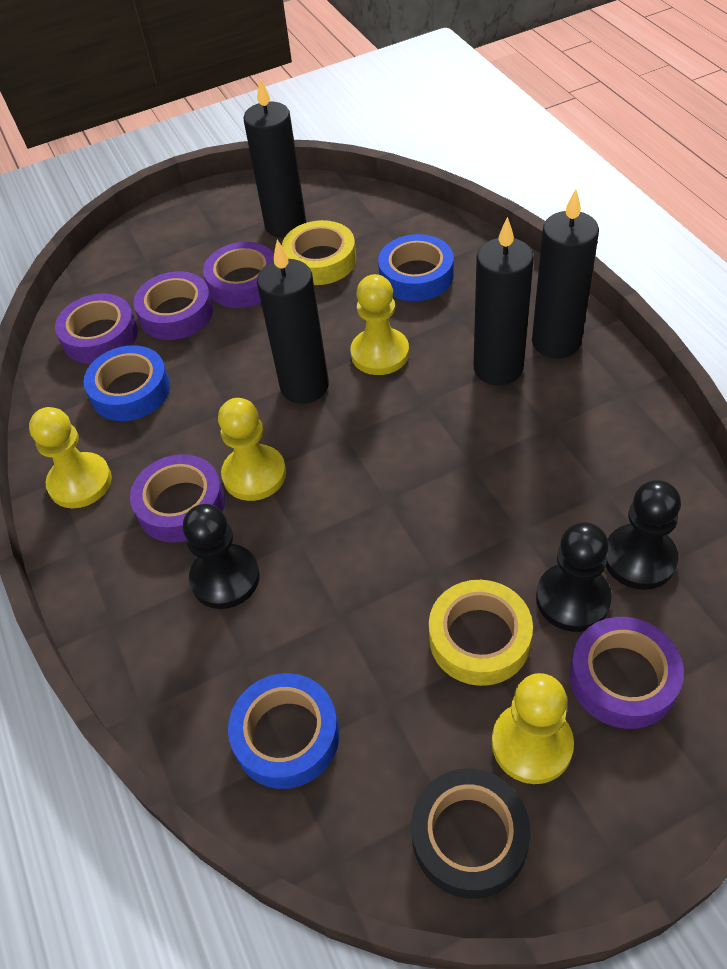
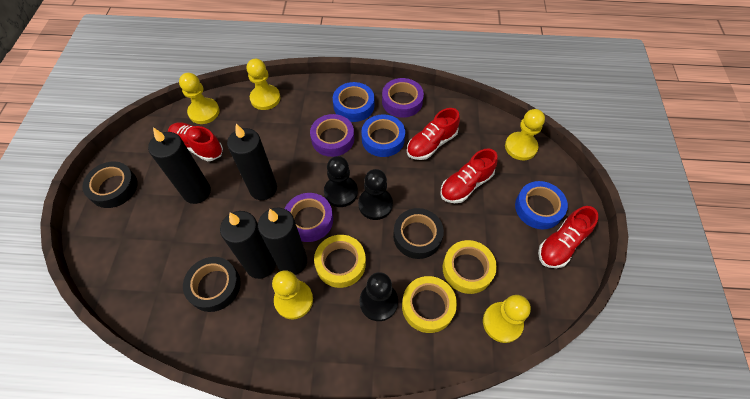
black tape: 1 -> 3
purple tape: 5 -> 3
red shoe: 0 -> 4
yellow pawn: 4 -> 5
yellow tape: 2 -> 3

